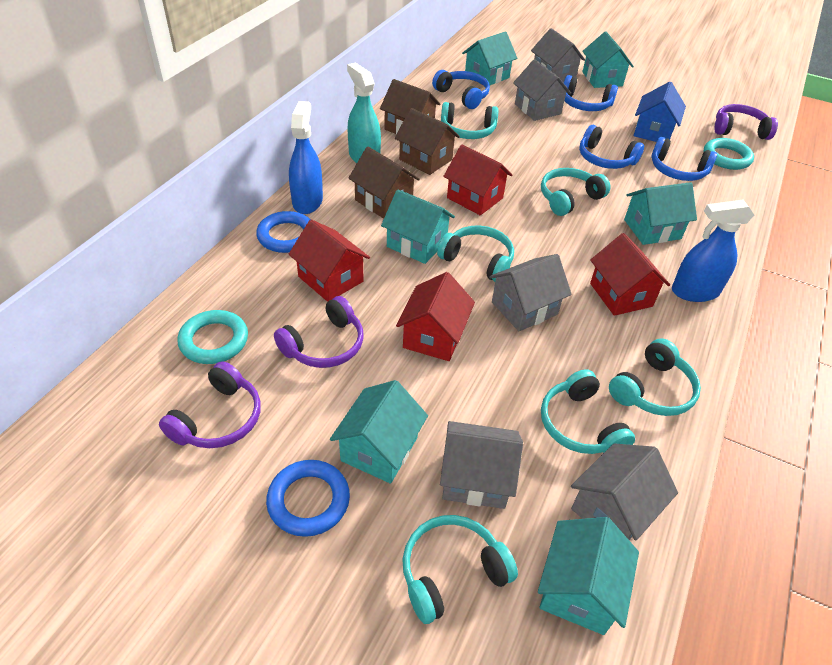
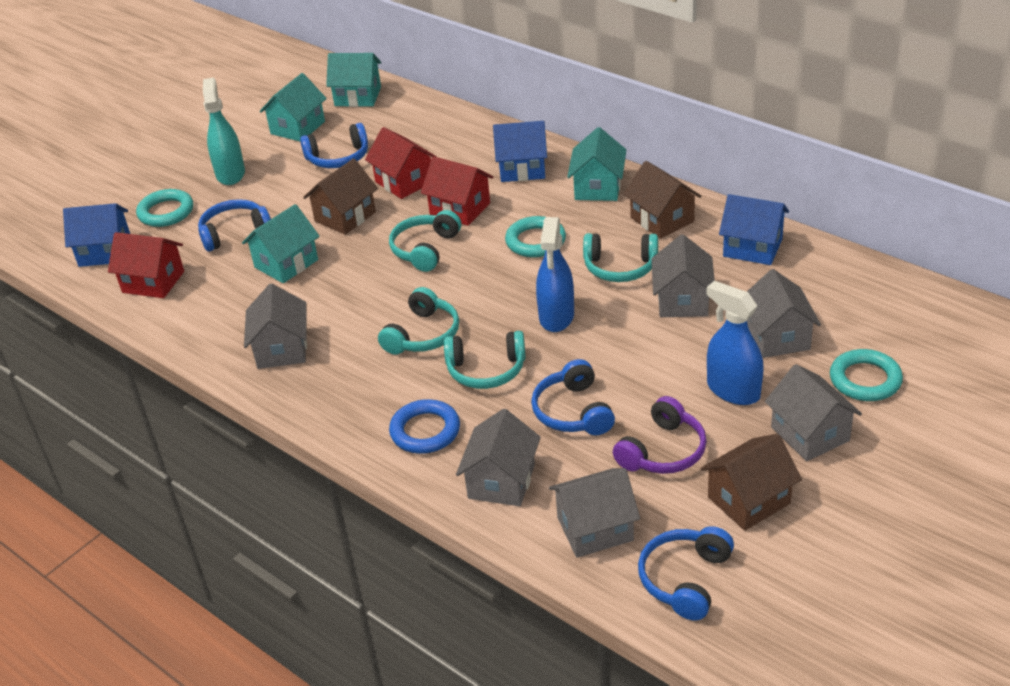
blue house: 1 -> 3
blue ring: 2 -> 1
grey house: 5 -> 6
purple headphones: 3 -> 1
red house: 4 -> 3
turquoise headphones: 6 -> 4
turquoise house: 6 -> 4
turquoise ring: 2 -> 3

